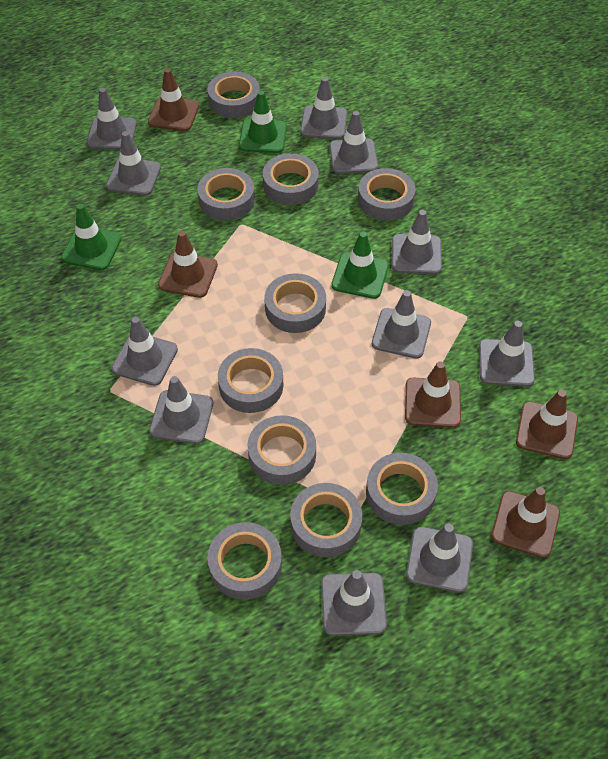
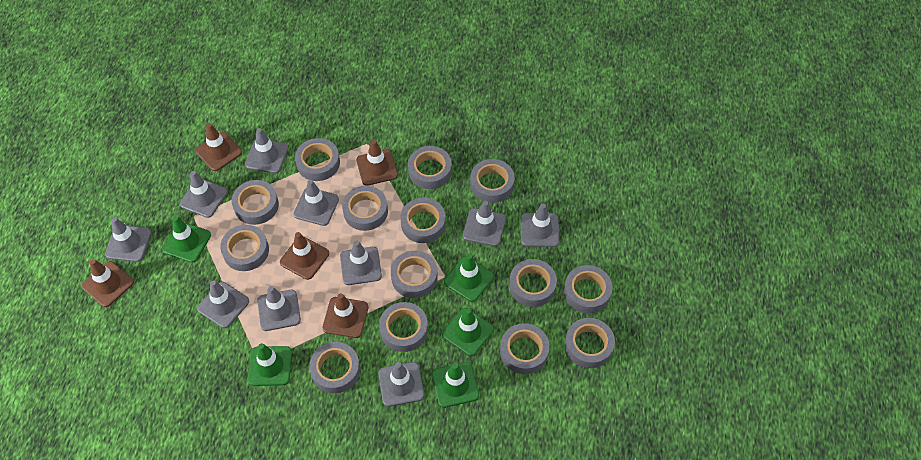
green traffic cone: 3 -> 5
grey tape: 10 -> 14
grey traffic cone: 11 -> 10

